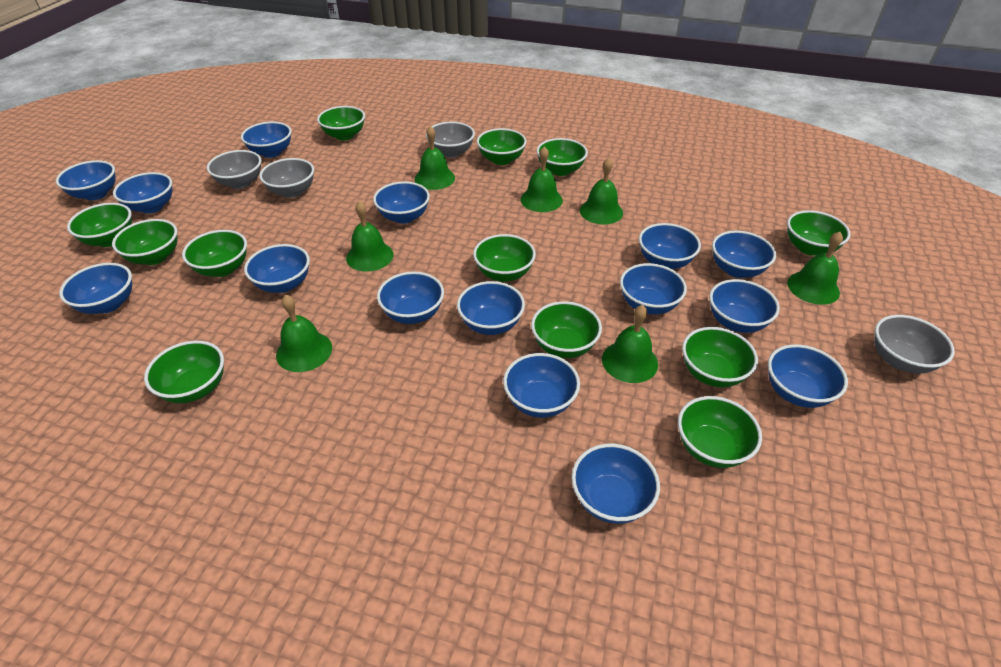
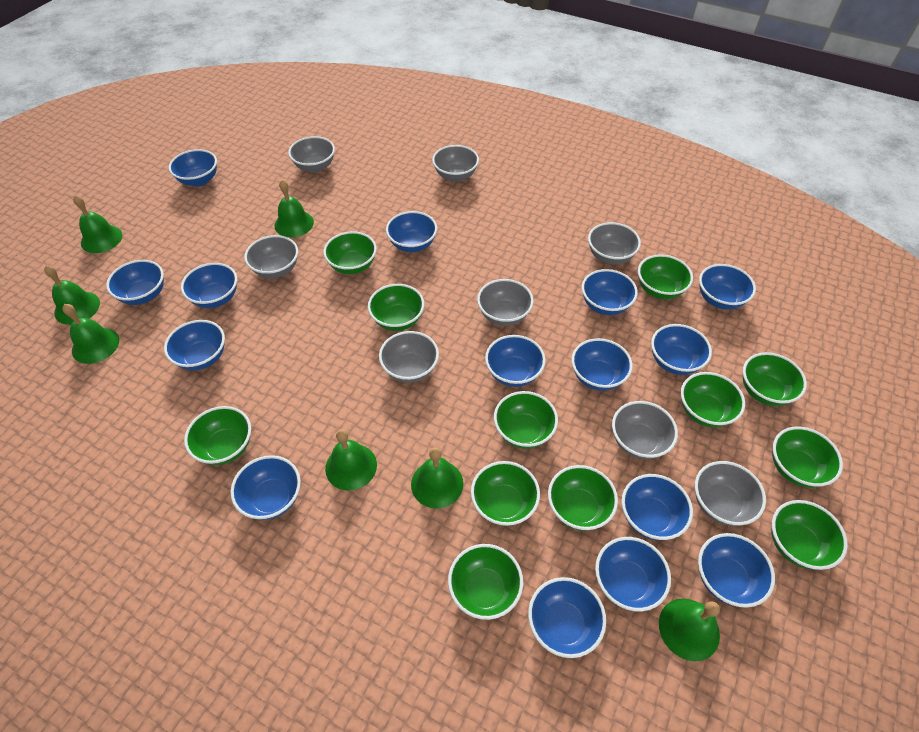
grey bowl: 4 -> 8

